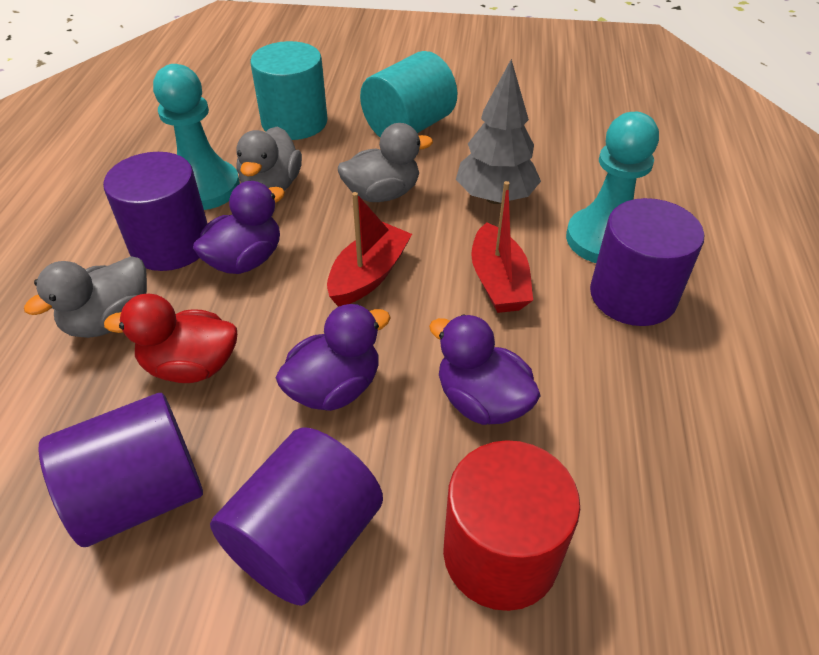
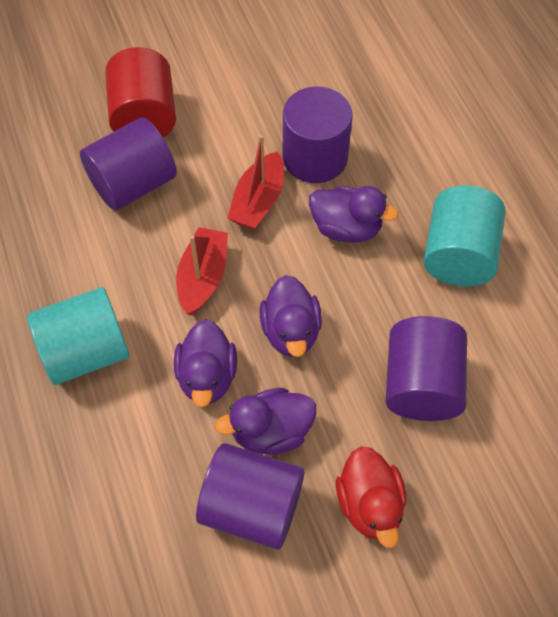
grey duck: 3 -> 0
grey tree: 1 -> 0
purple duck: 3 -> 4
turquoise pawn: 2 -> 0

